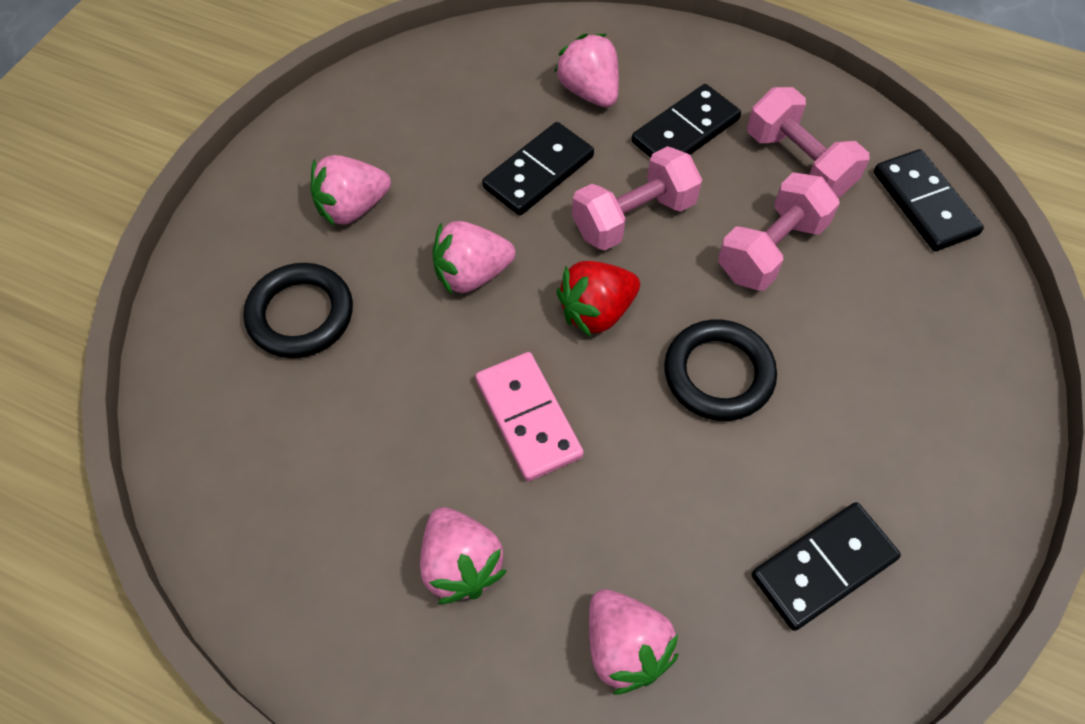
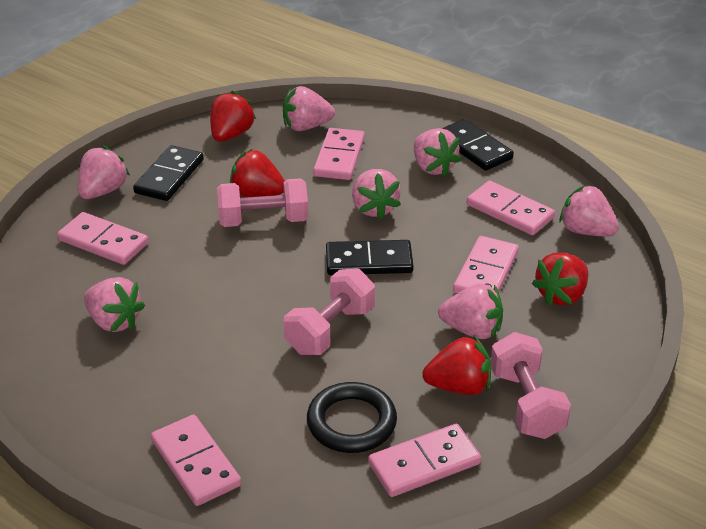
black domino: 4 -> 3
black ring: 2 -> 1
pink domino: 1 -> 6
pink strawberry: 5 -> 7
red strawberry: 1 -> 4

